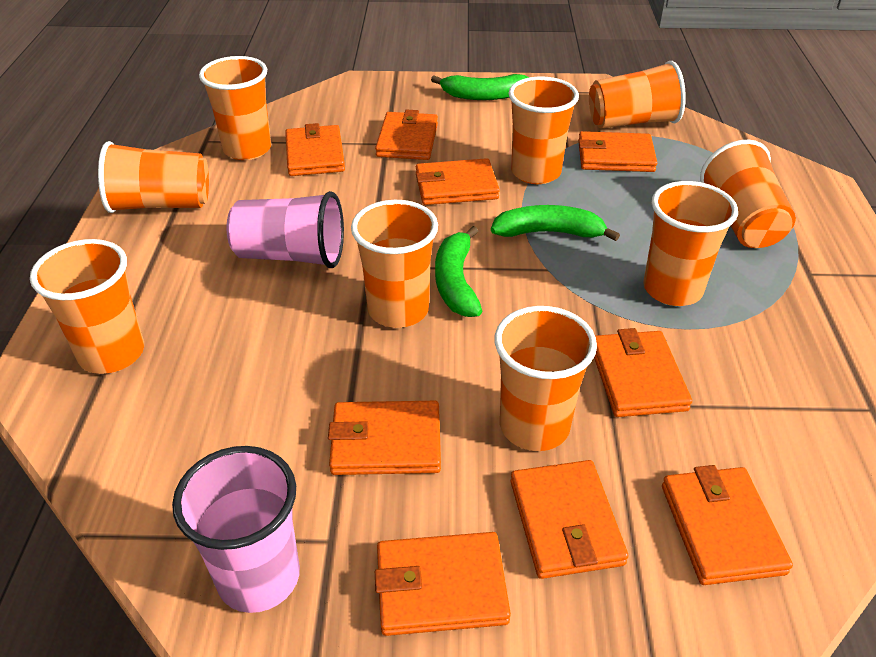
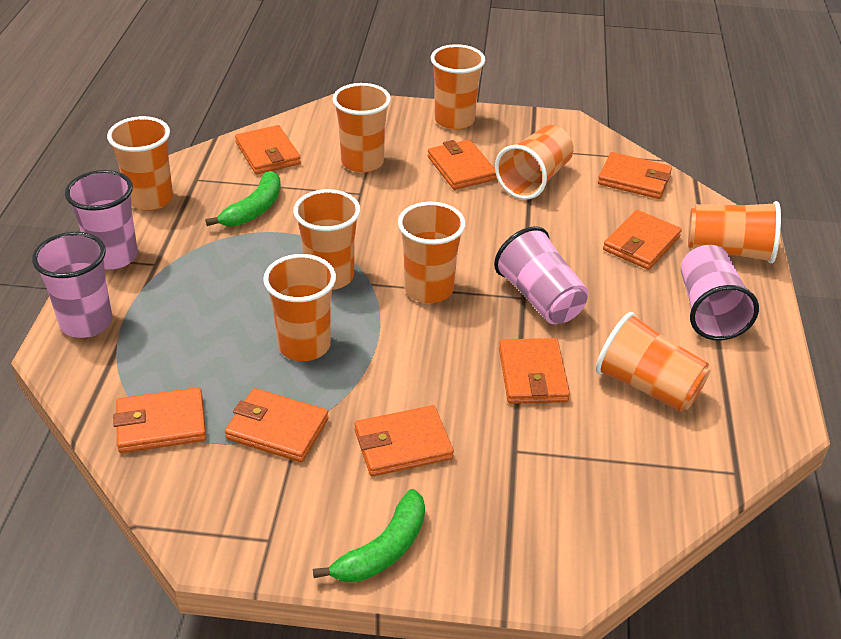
green banana: 3 -> 2
orange wallet: 9 -> 8
pink cup: 2 -> 4

